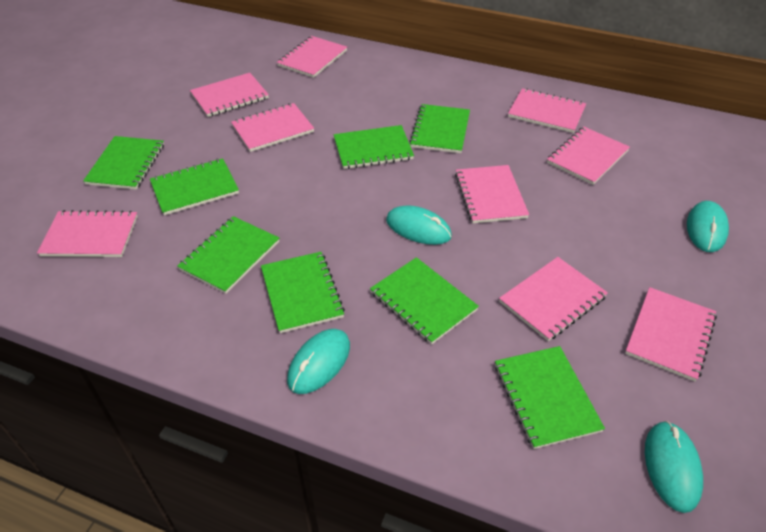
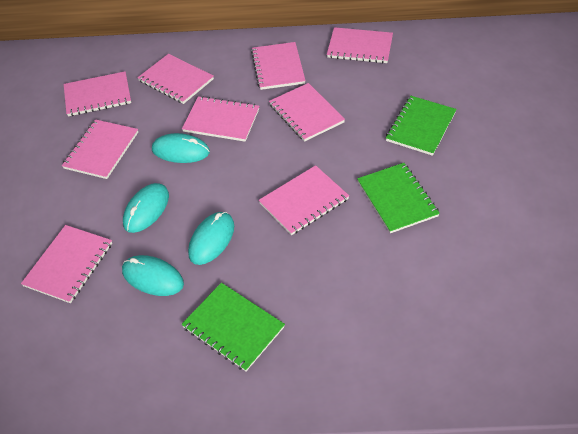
green notebook: 8 -> 3

